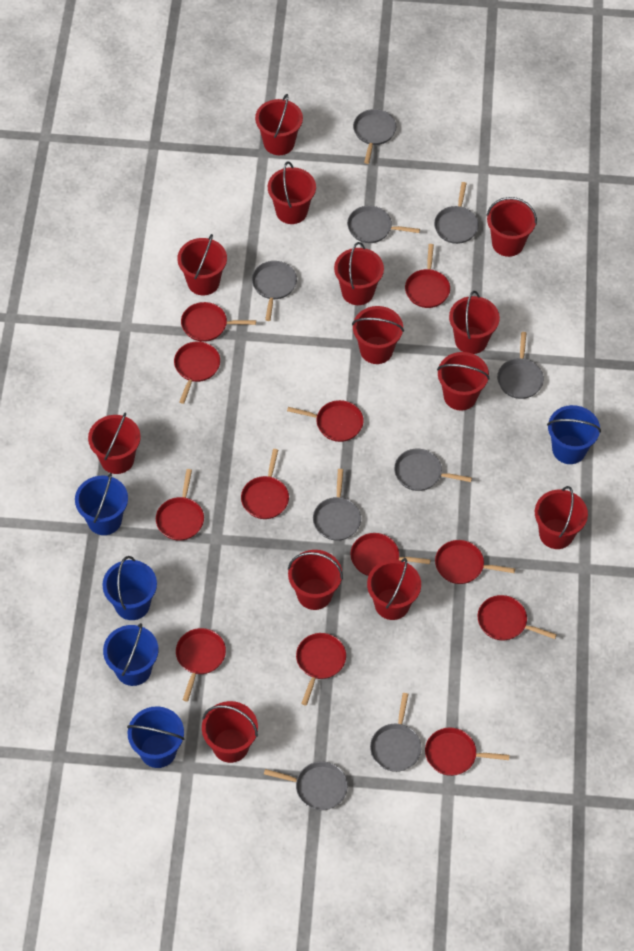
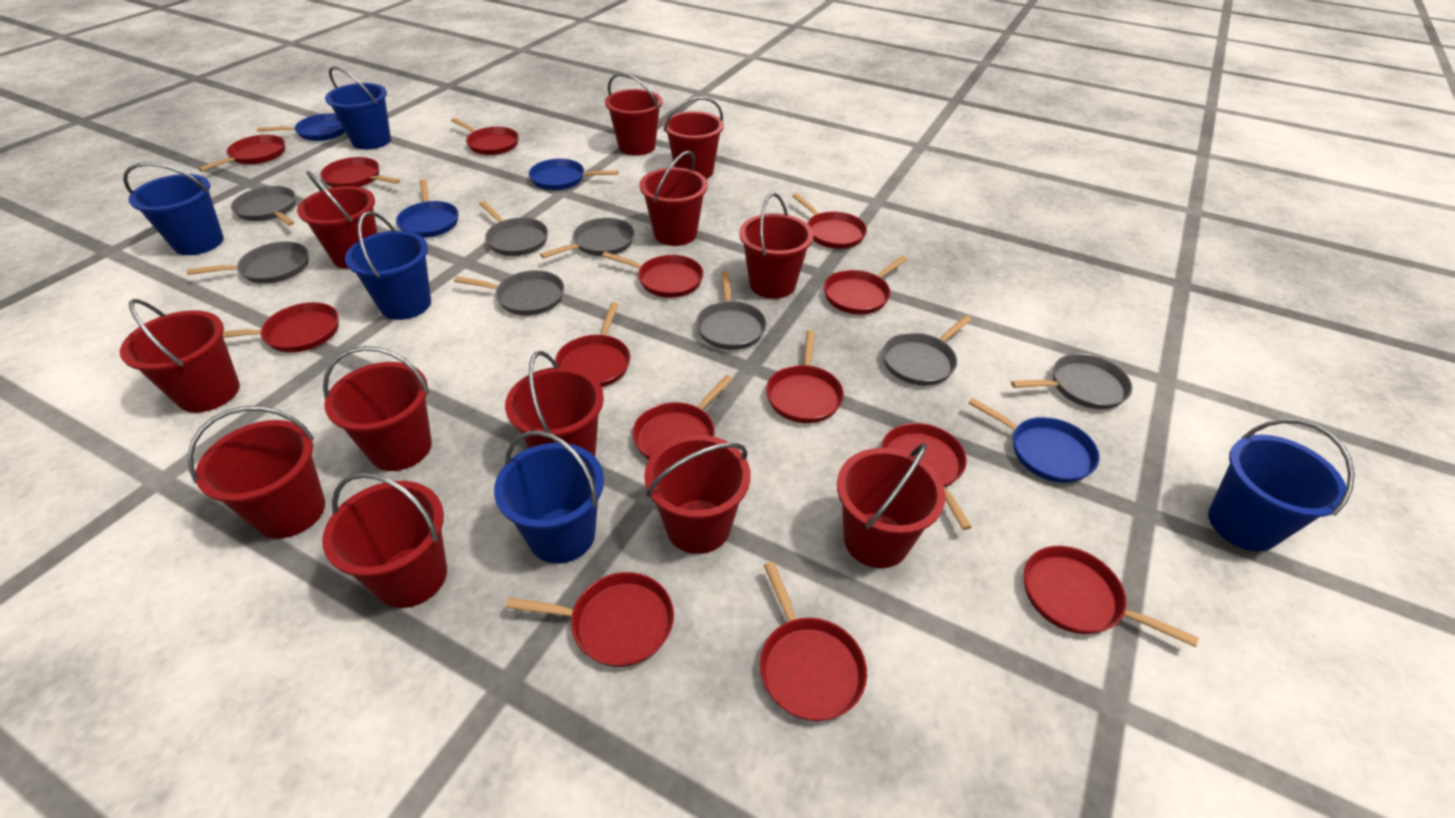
blue pan: 0 -> 4
grey pan: 9 -> 8
red bucket: 13 -> 12
red pan: 12 -> 14

